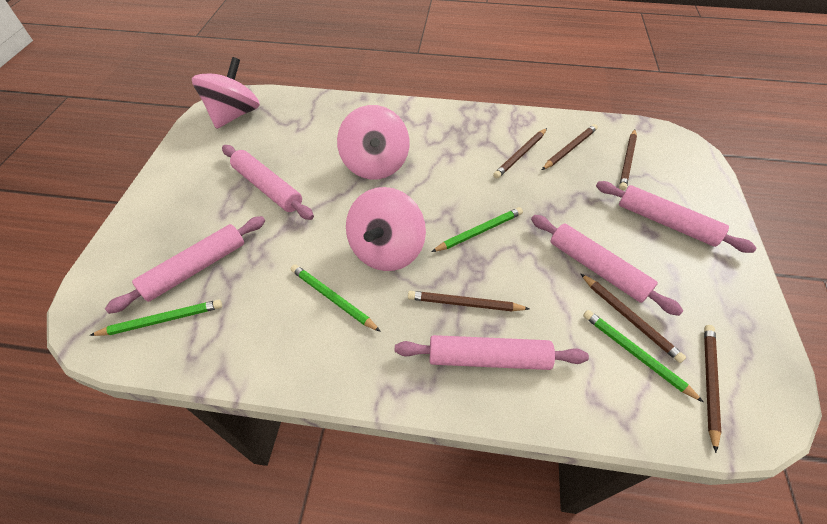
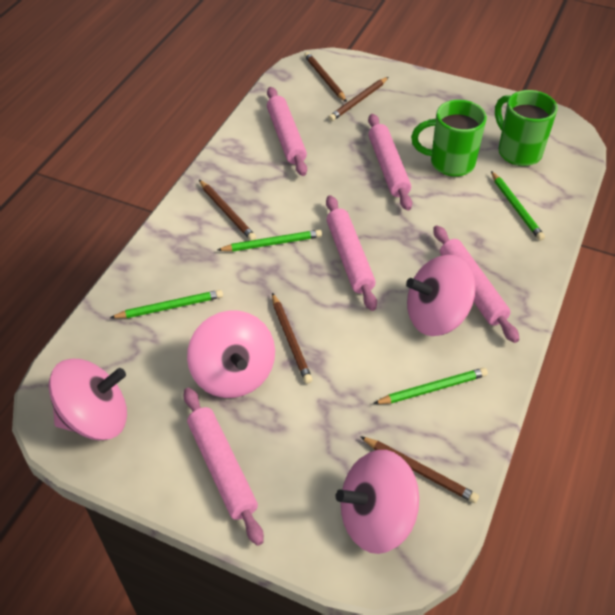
brown pencil: 6 -> 5
green mug: 0 -> 2
pink spinning top: 3 -> 4

